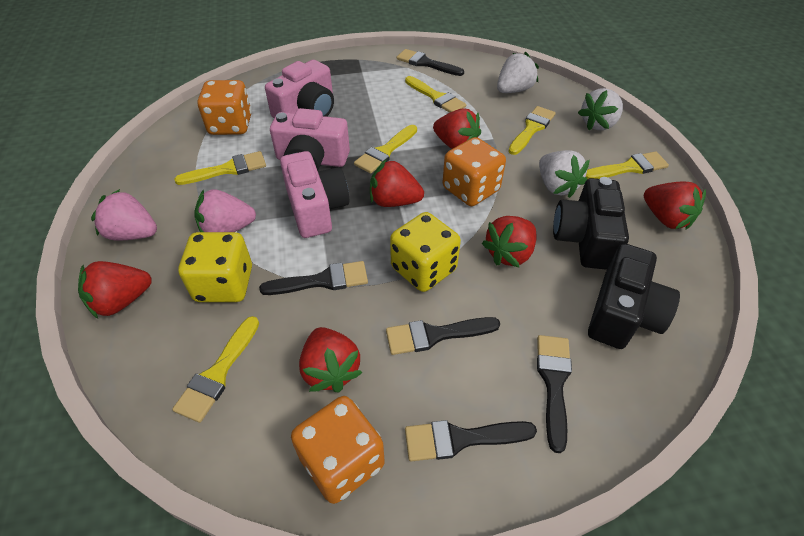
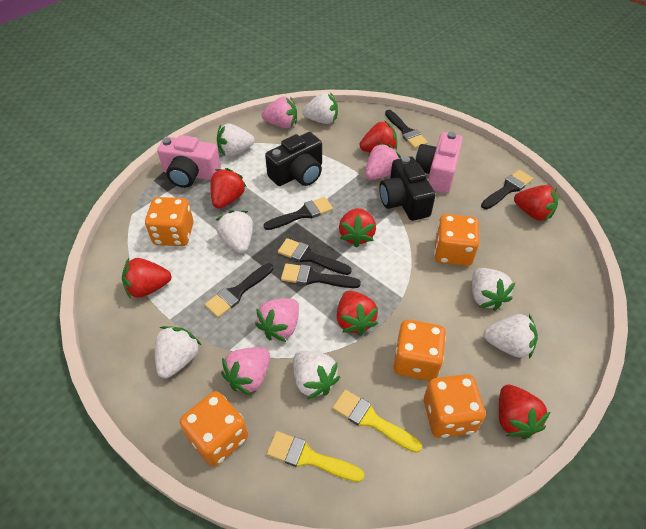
black brush: 5 -> 6
orange dice: 3 -> 5
pink camera: 3 -> 2
pink strawberry: 2 -> 4
red strawberry: 6 -> 7
white strawberry: 3 -> 7
yellow brush: 6 -> 2
yellow dice: 2 -> 0

